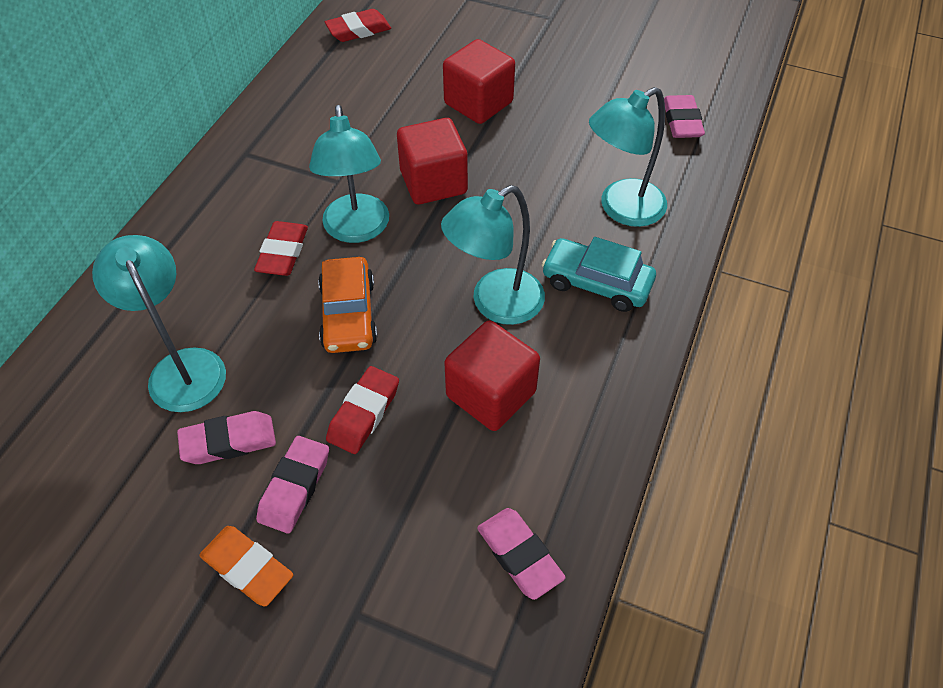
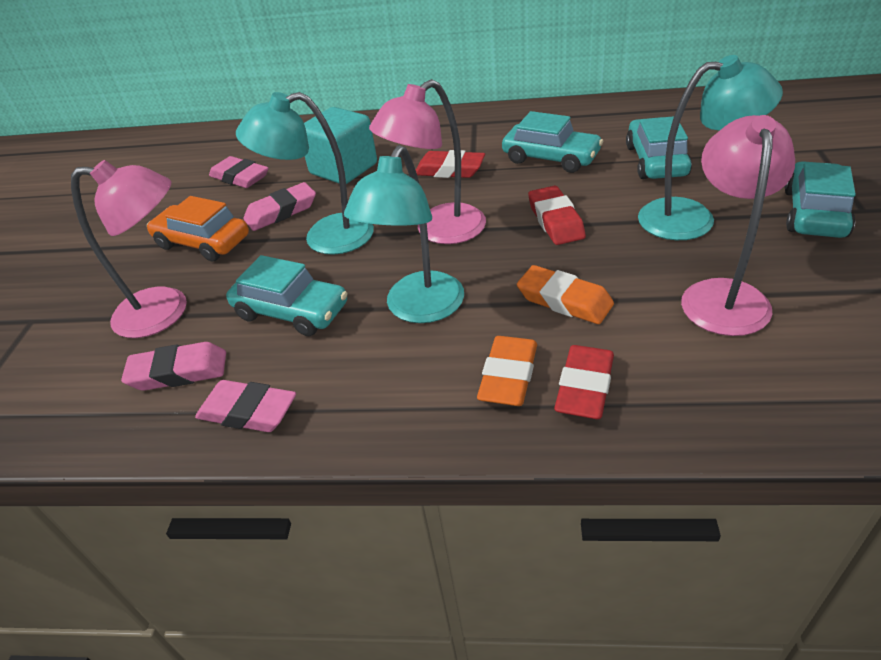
orange eraser: 1 -> 2
pink lamp: 0 -> 3
red cube: 3 -> 0
turquoise car: 1 -> 4
turquoise cube: 0 -> 1
turquoise lamp: 4 -> 3

